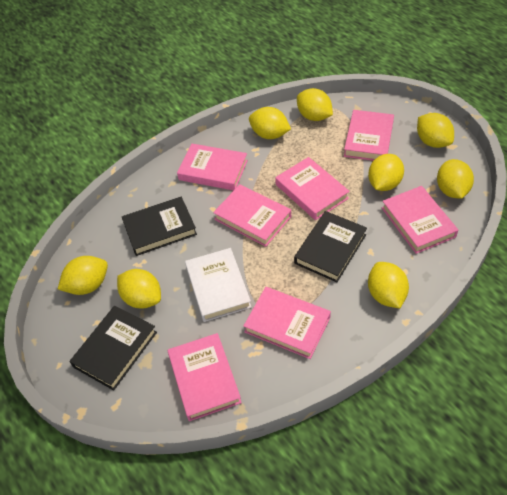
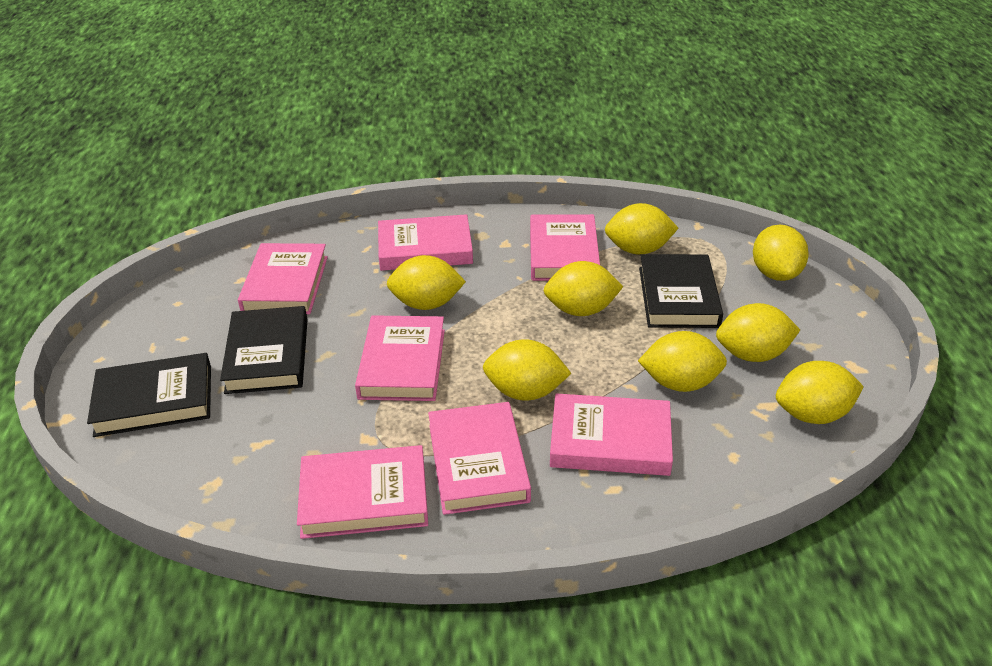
white book: 1 -> 0

